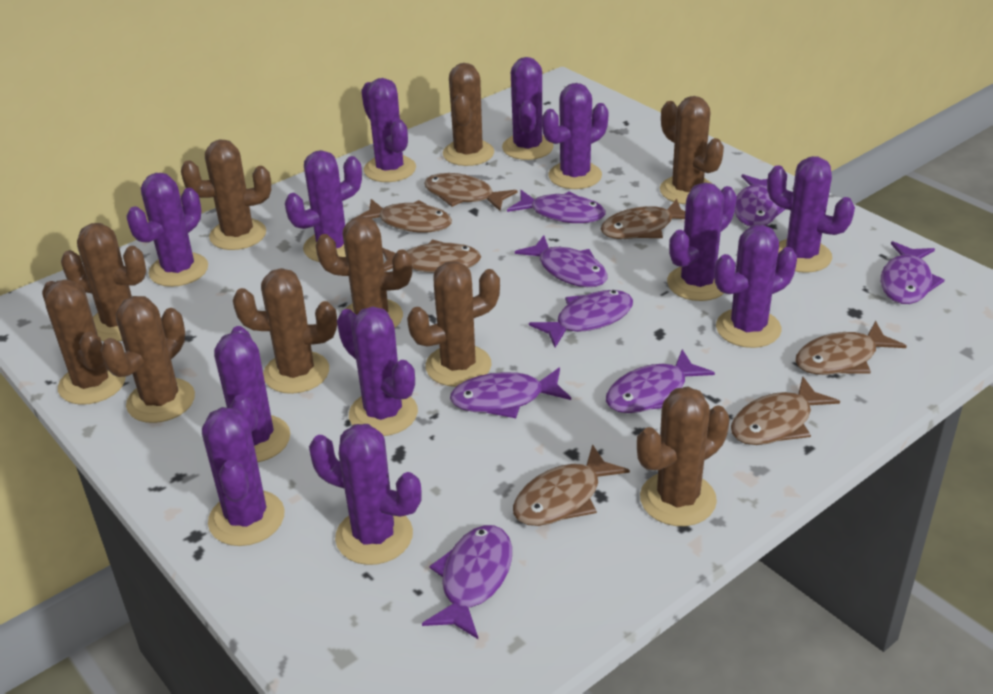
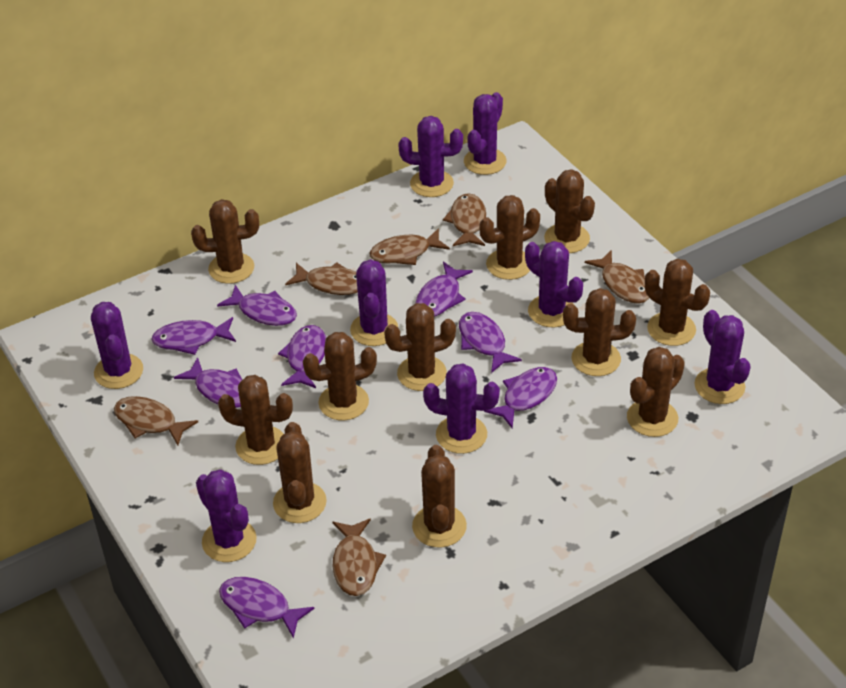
brown cactus: 10 -> 11
brown fish: 7 -> 6
purple cactus: 12 -> 8

